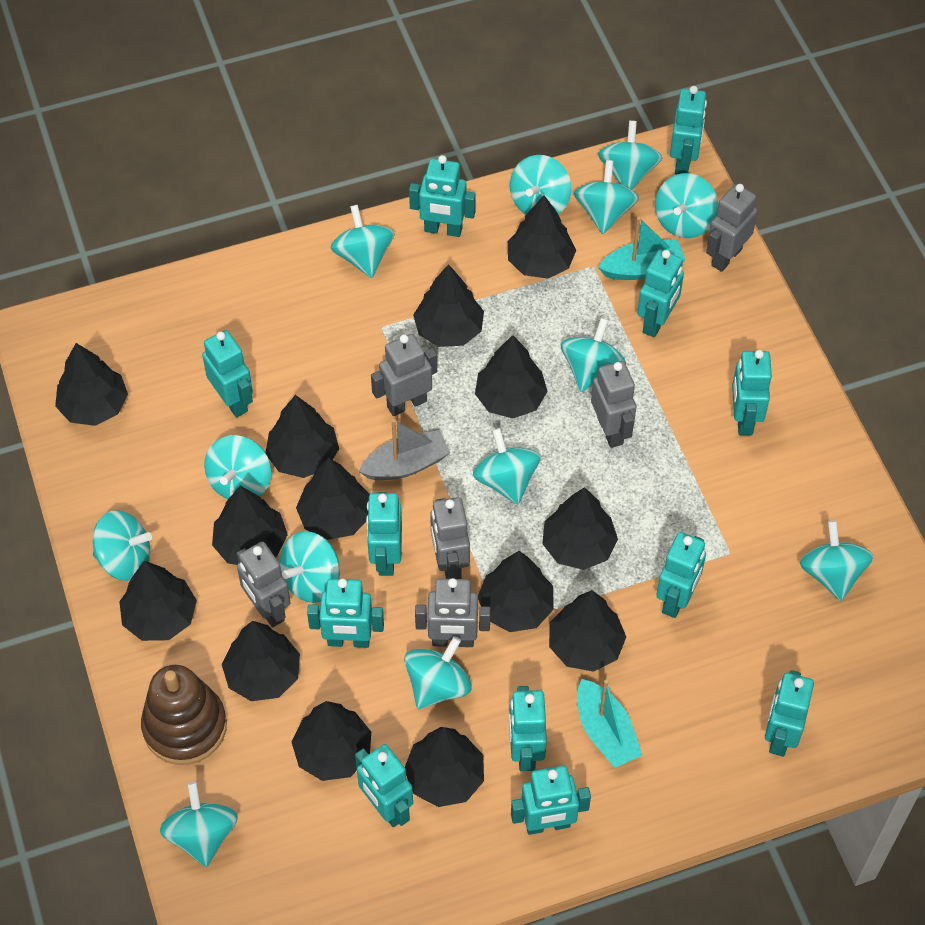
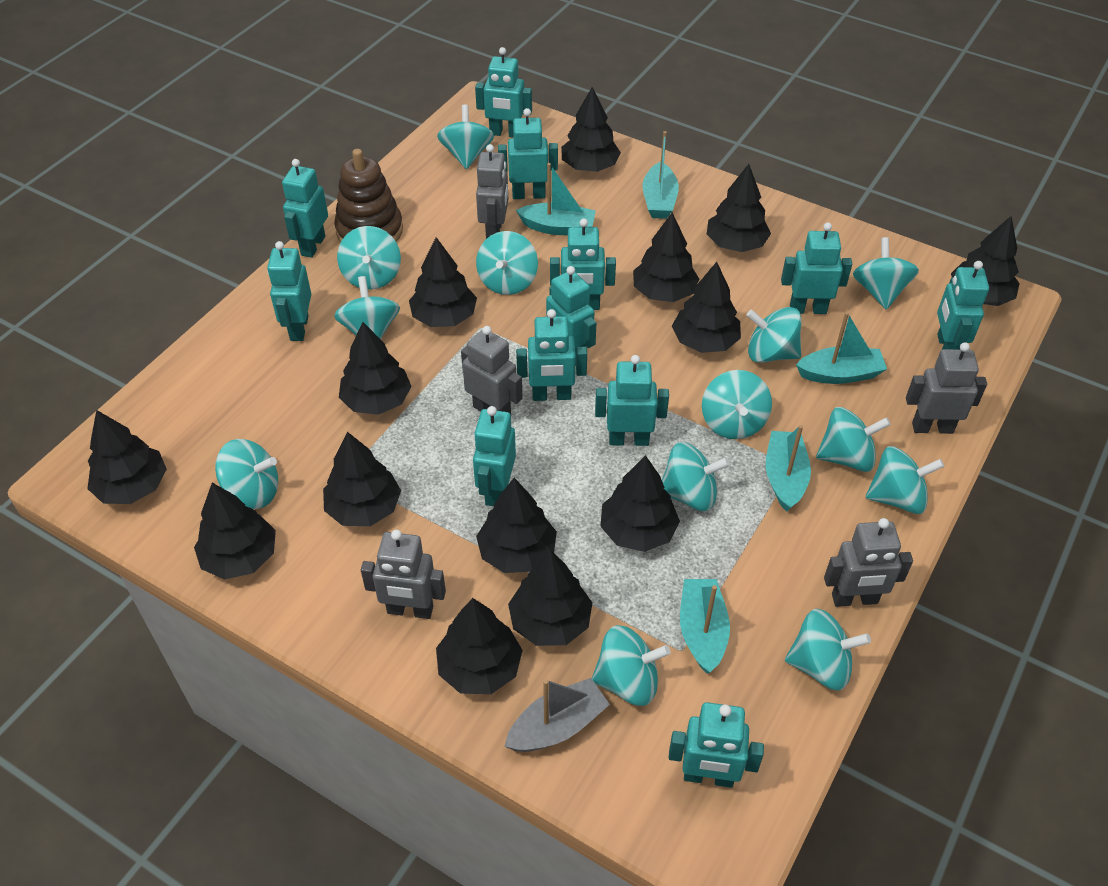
grey robot: 6 -> 5
turquoise boat: 2 -> 5

